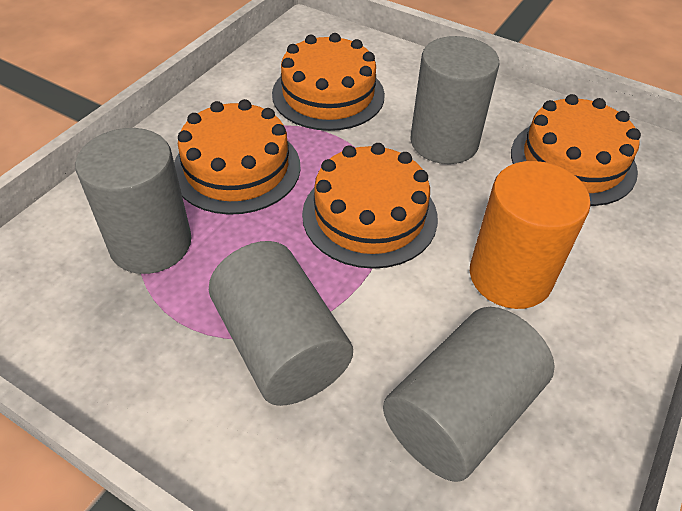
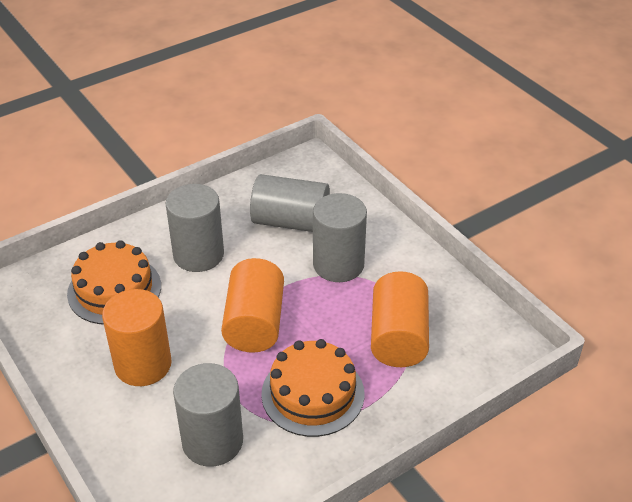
orange cake: 4 -> 2
orange cylinder: 1 -> 3

